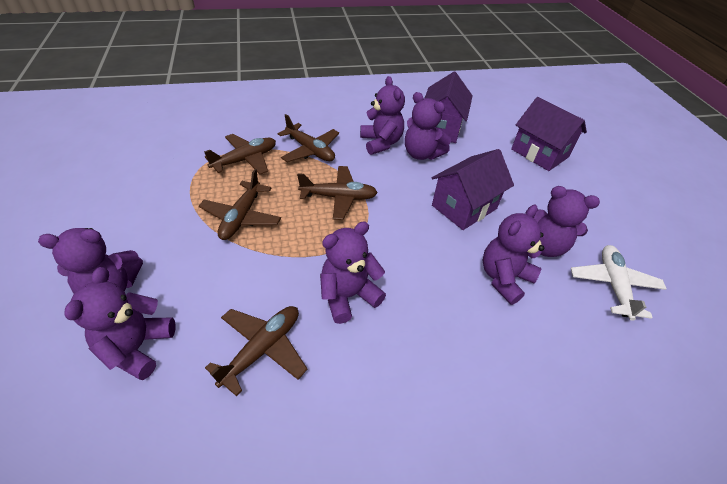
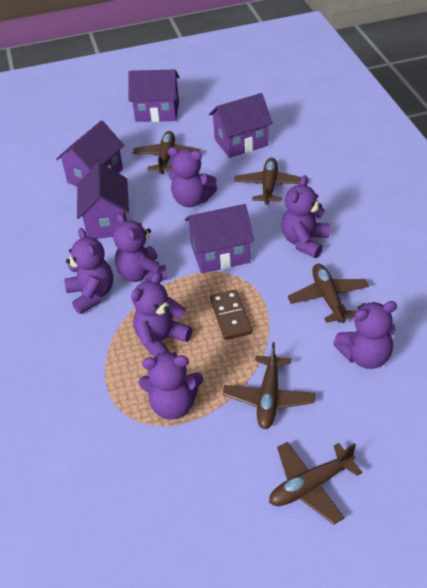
brown domino: 0 -> 1
purple house: 3 -> 5
white plane: 1 -> 0

